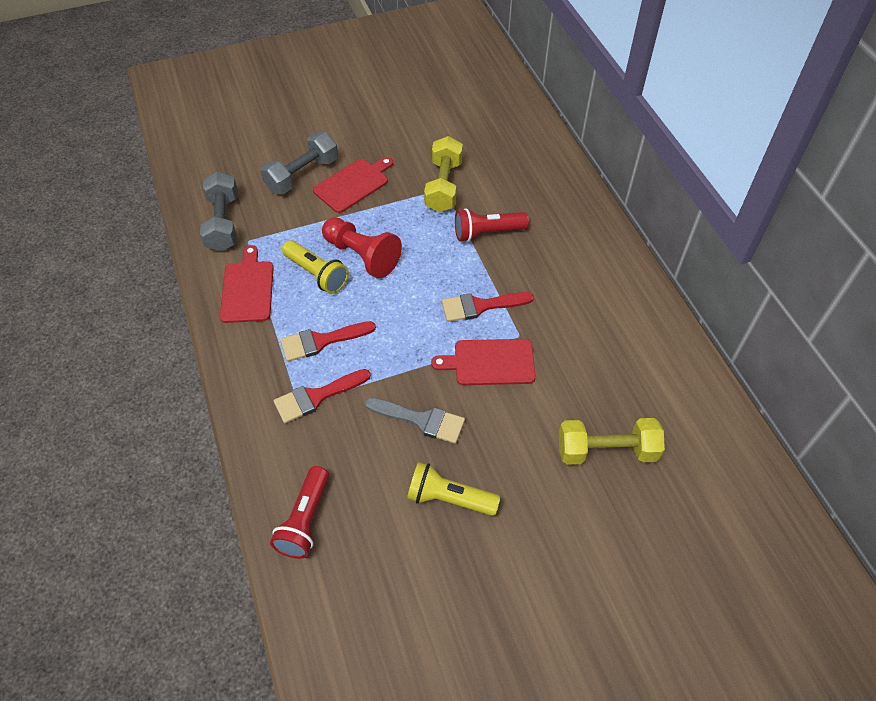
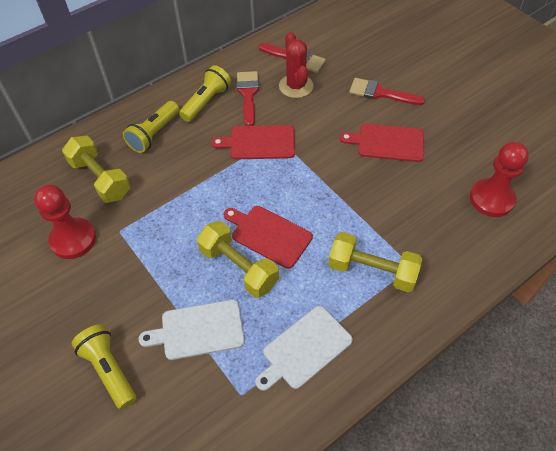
grey brush: 1 -> 0
grey dumbbell: 2 -> 0
red cactus: 0 -> 1
red flashlight: 2 -> 0
red pawn: 1 -> 2
white cutting board: 0 -> 2
yellow dumbbell: 2 -> 3
yellow flashlight: 2 -> 3

